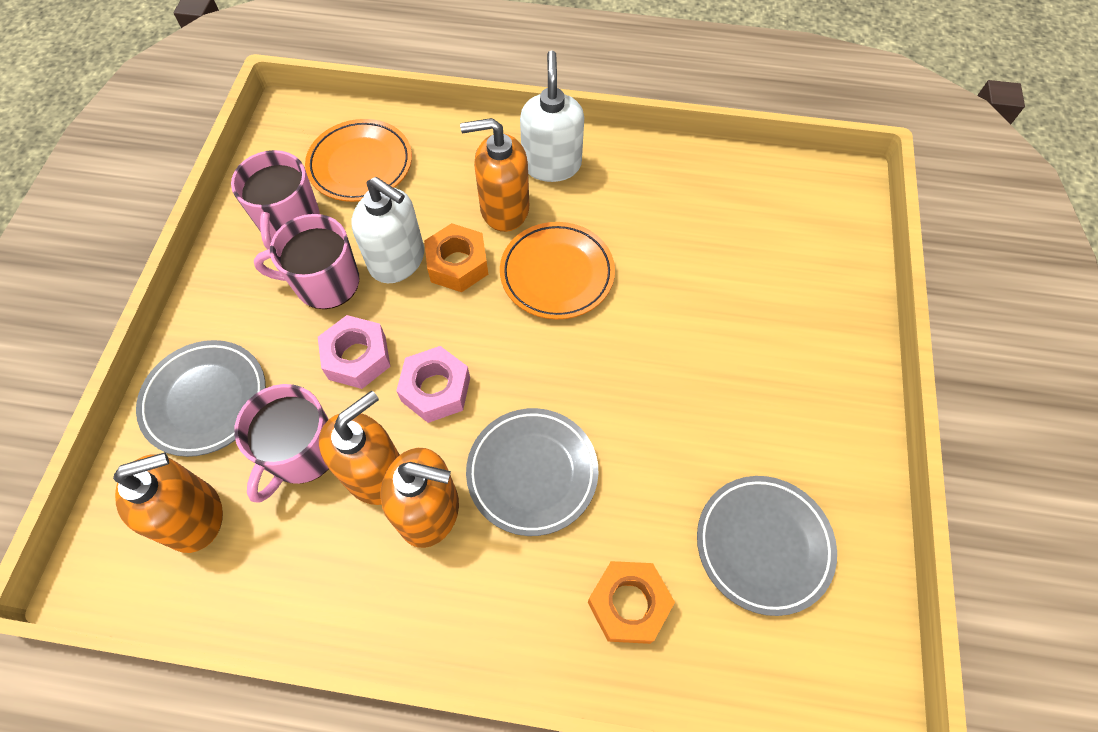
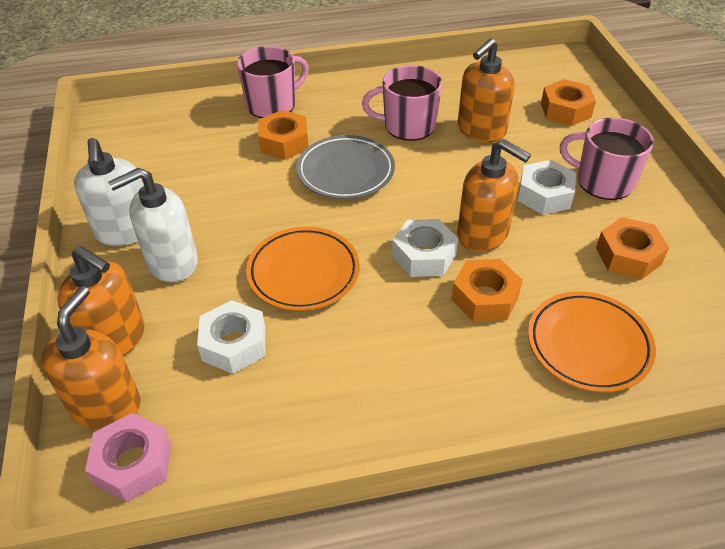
grey plate: 3 -> 1
orange nut: 2 -> 4
pink nut: 2 -> 1
white nut: 0 -> 3

